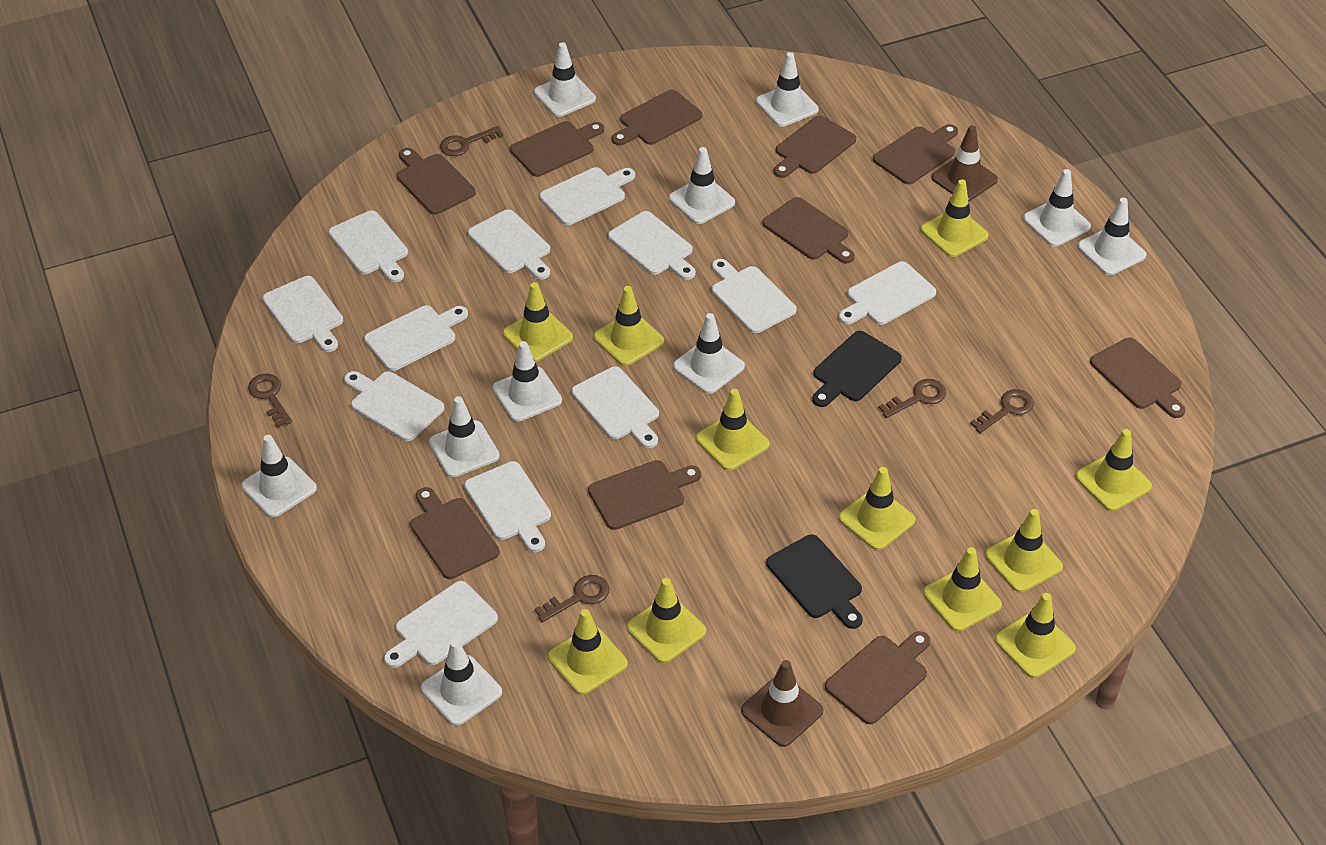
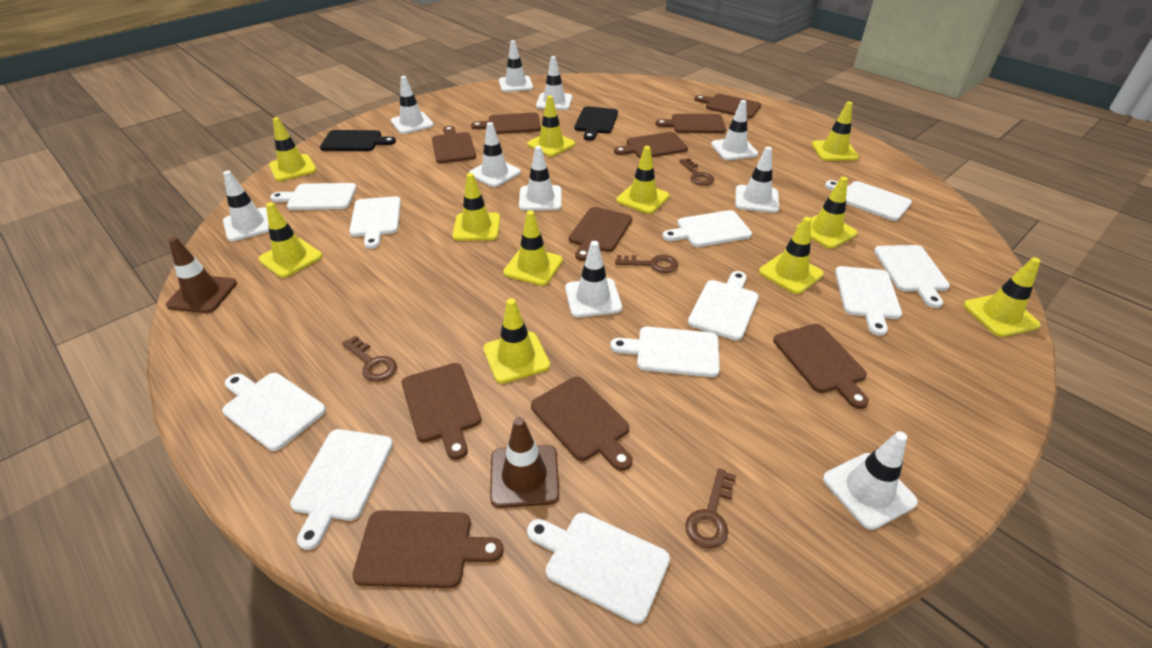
brown key: 5 -> 4
white cutting board: 12 -> 11

